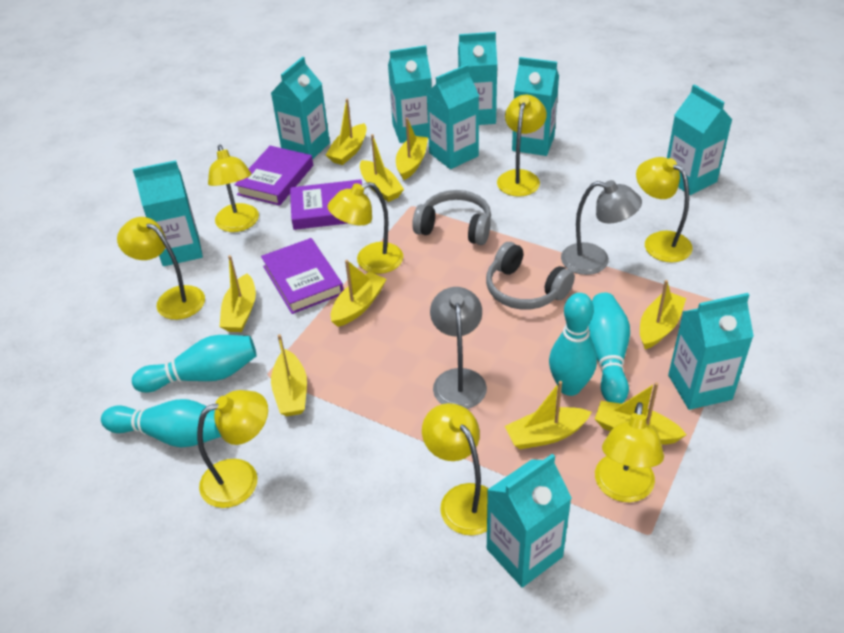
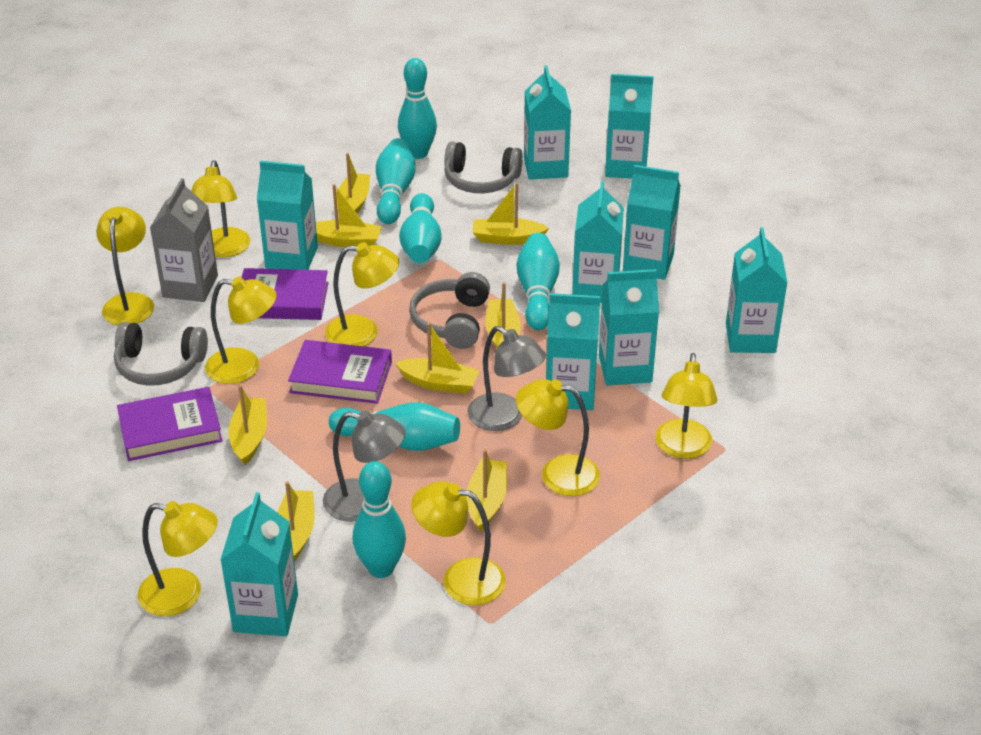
grey carton: 0 -> 1
grey headphones: 2 -> 3
turquoise bowling pin: 4 -> 6
yellow boat: 9 -> 8

